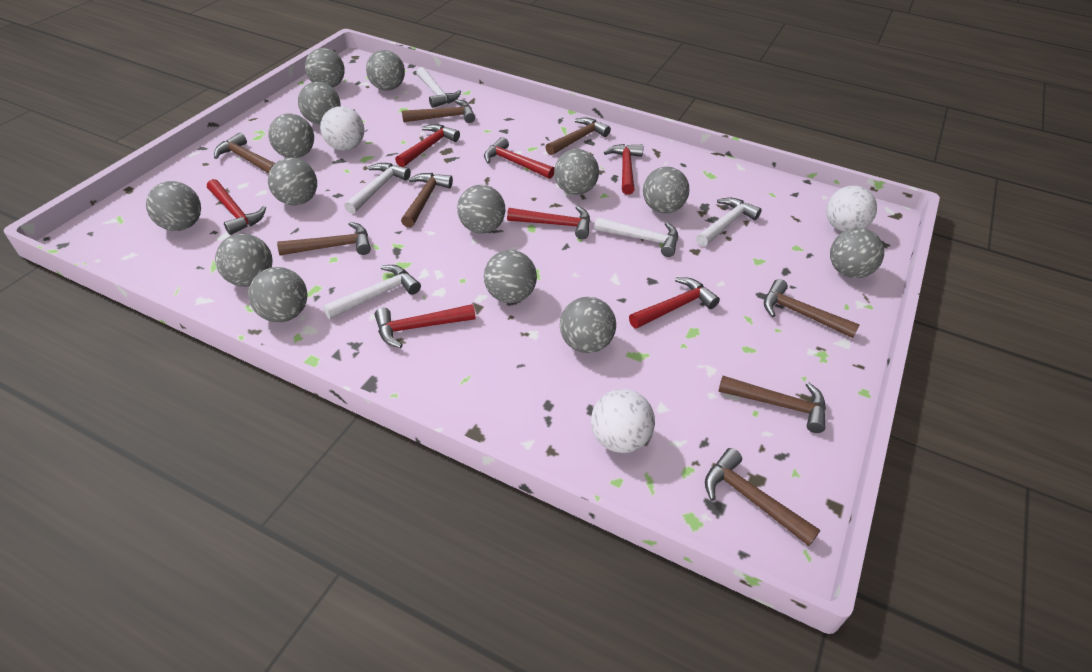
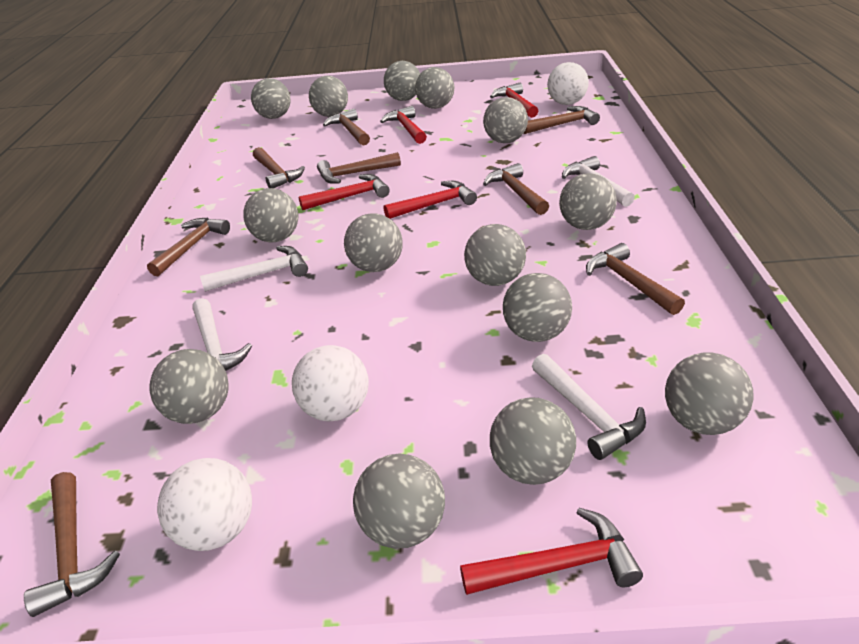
red hammer: 7 -> 5
white hammer: 5 -> 4

